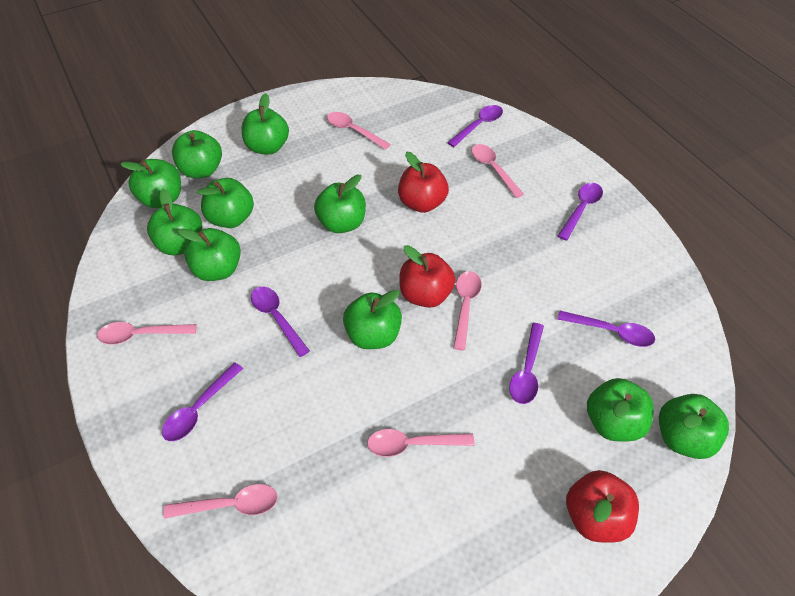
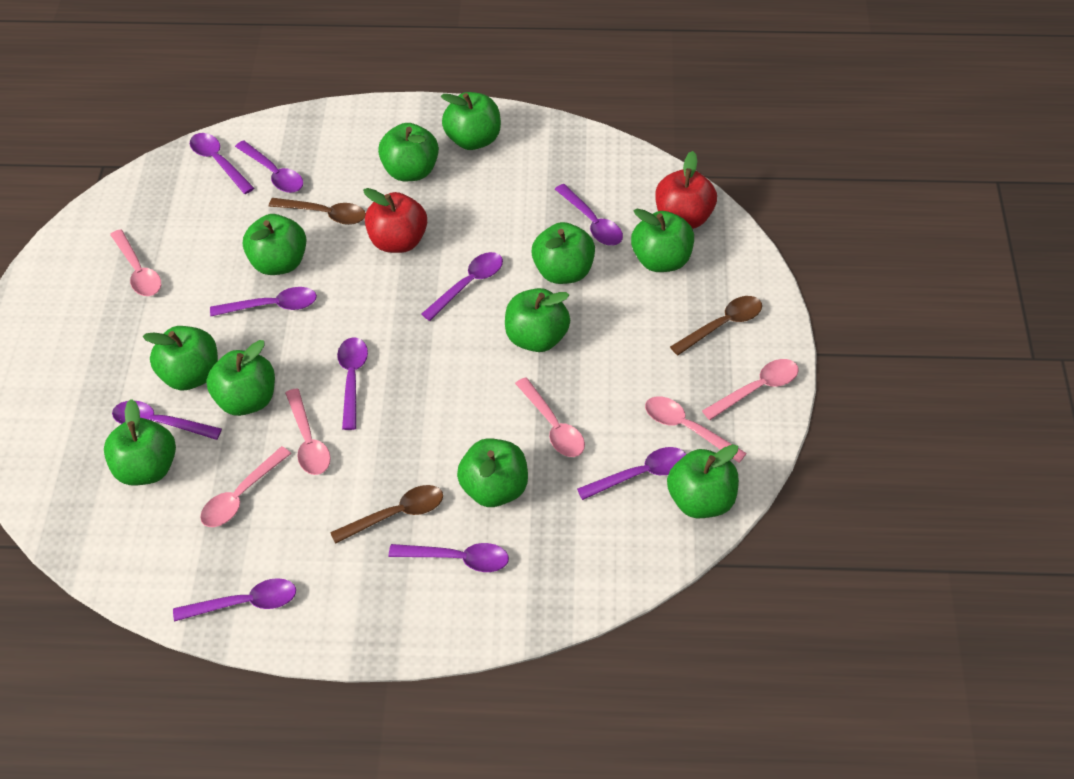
brown spoon: 0 -> 3
green apple: 10 -> 11
purple spoon: 6 -> 10
red apple: 3 -> 2

